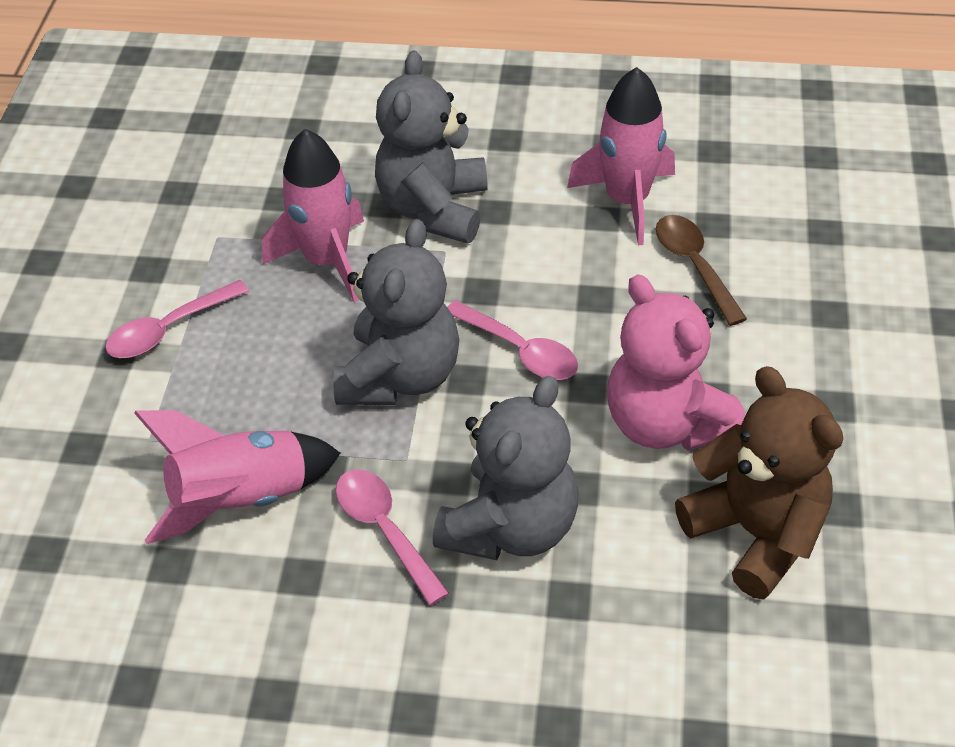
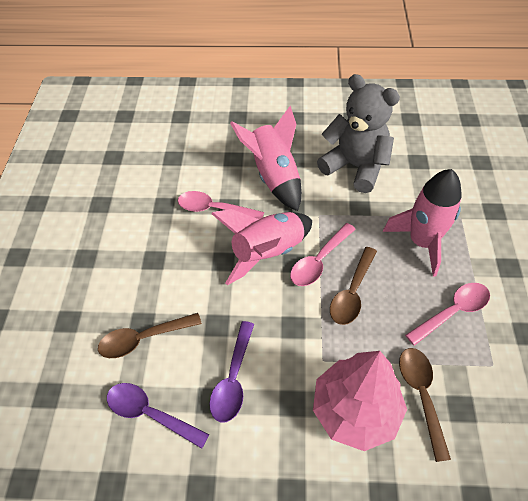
brown spoon: 1 -> 3
brown teddy bear: 1 -> 0
grey teddy bear: 3 -> 1
pink teddy bear: 1 -> 0
pink tree: 0 -> 1
purple spoon: 0 -> 2

